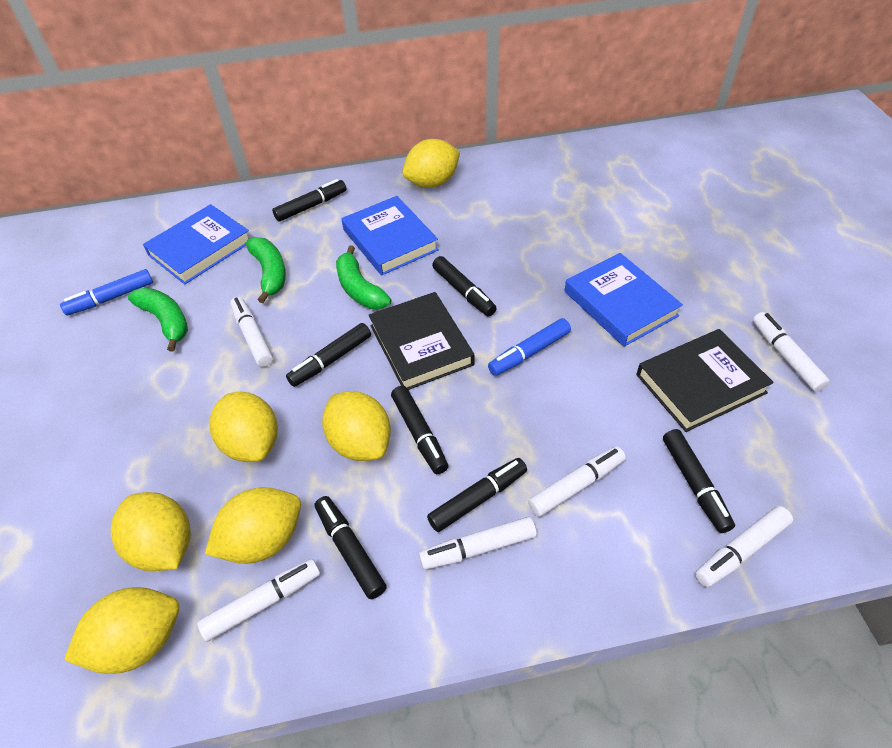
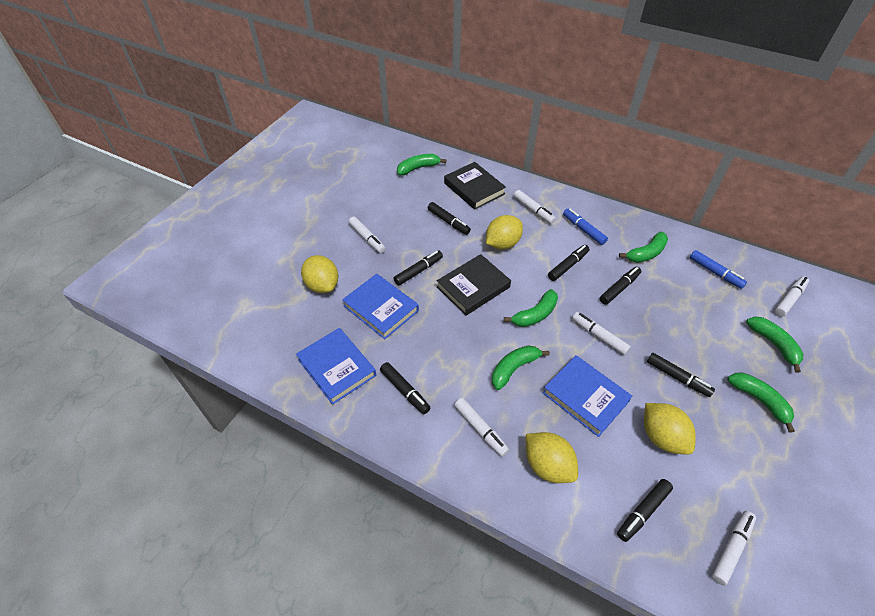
green banana: 3 -> 6
yellow lemon: 6 -> 4

